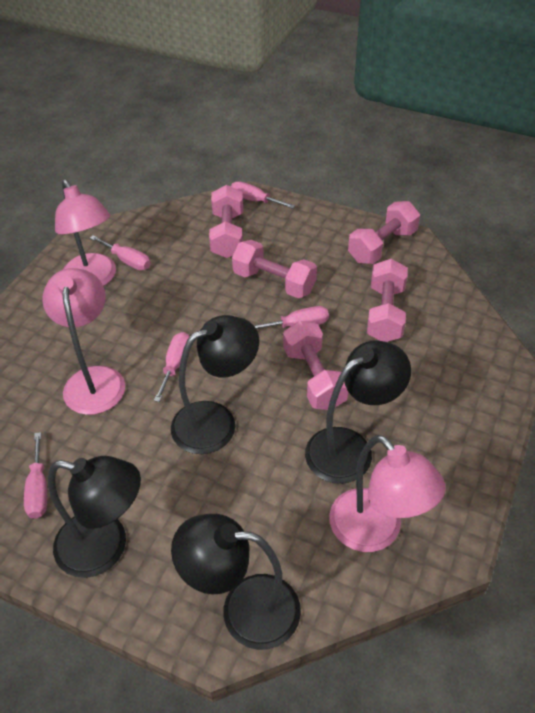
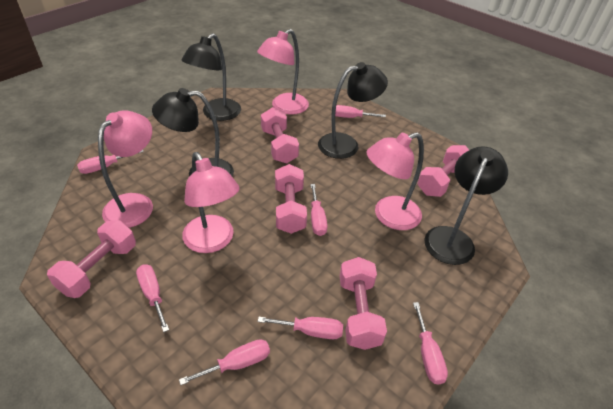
pink lamp: 3 -> 4
pink screwdriver: 5 -> 7

